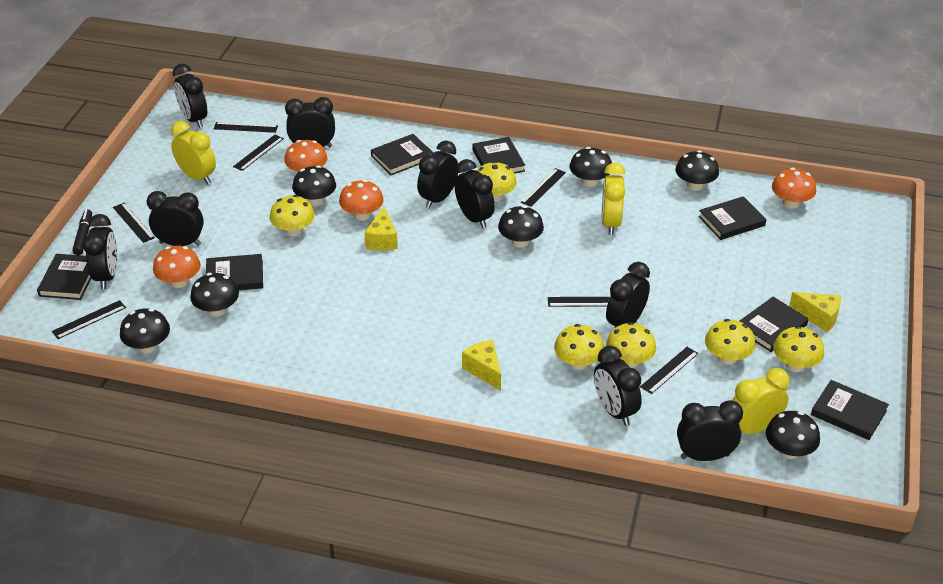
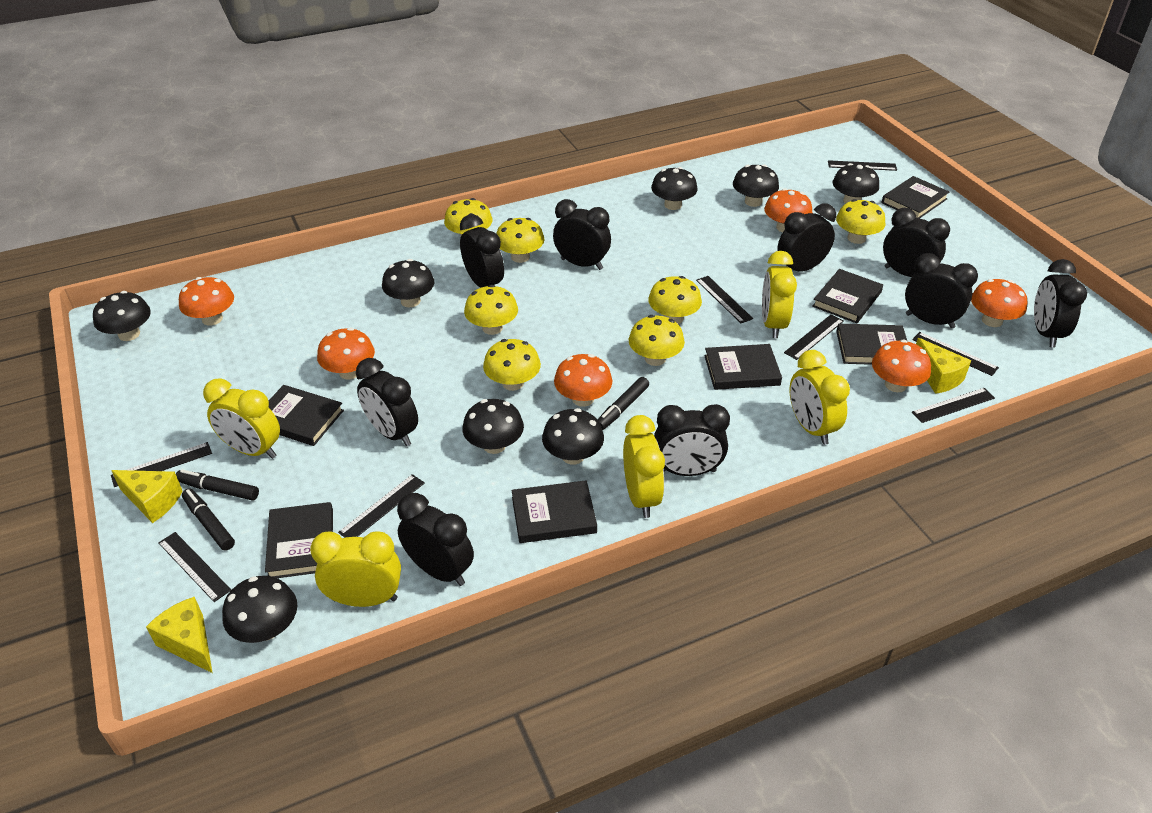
black marker: 1 -> 3
black mushroom: 7 -> 8
black ruler: 7 -> 8
orange mushroom: 4 -> 6
yellow clock: 3 -> 5
yellow mushroom: 6 -> 7

